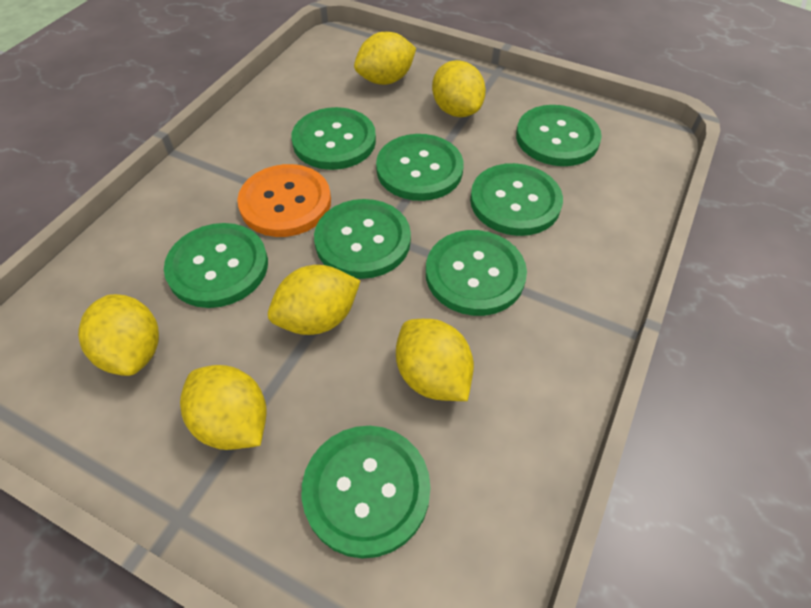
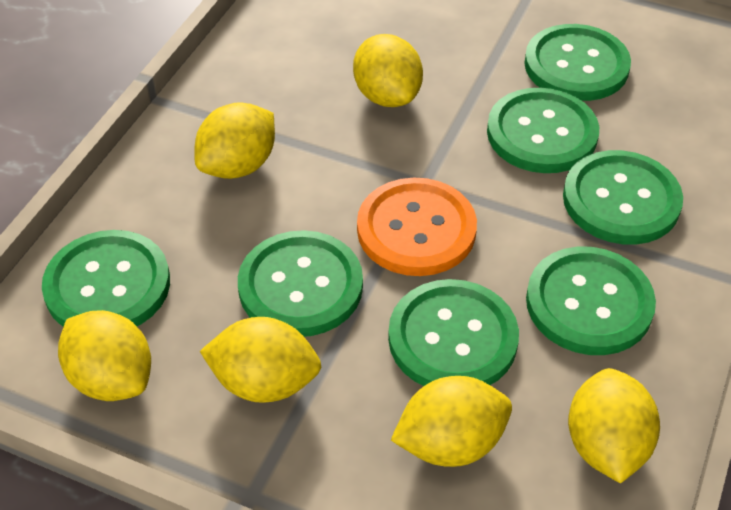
green button: 8 -> 7

